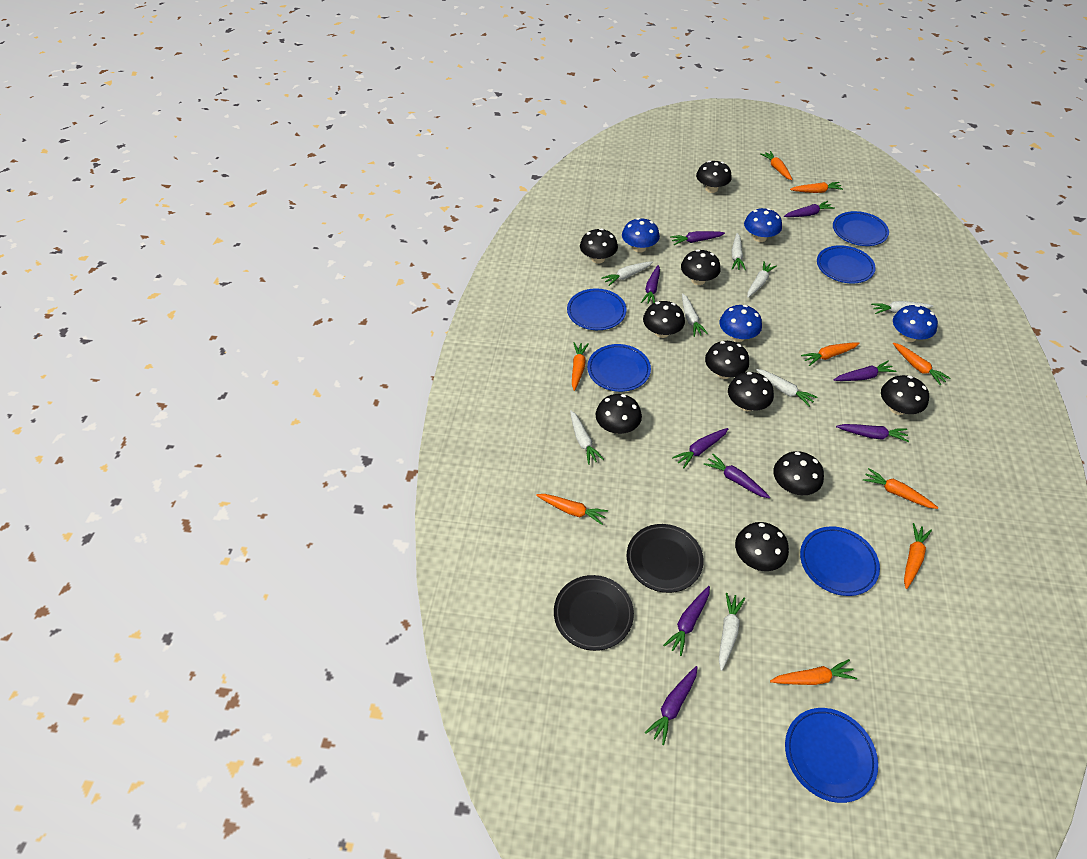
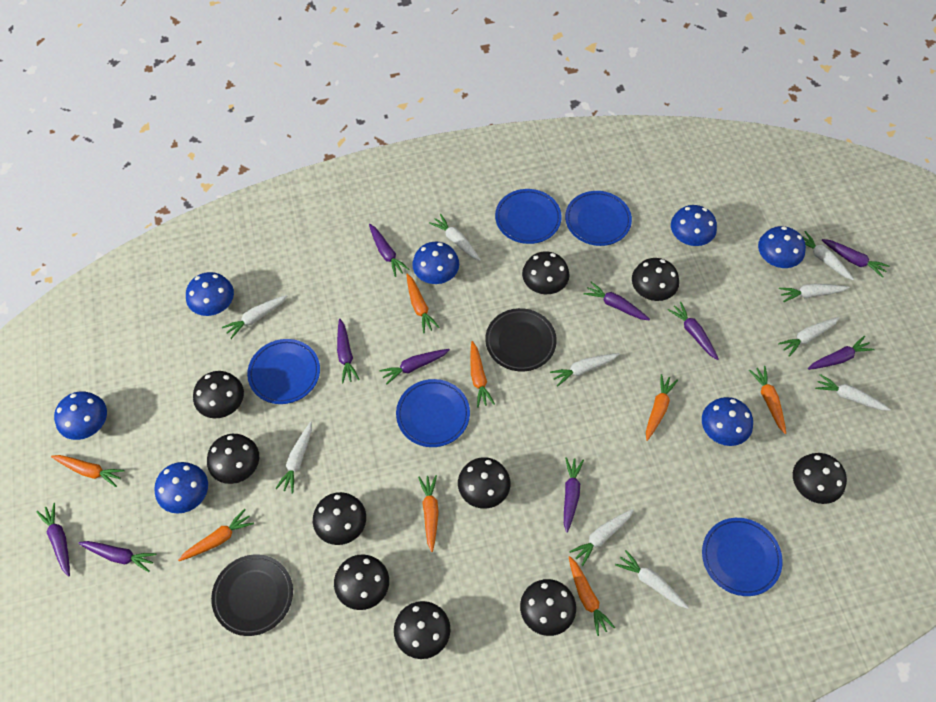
blue mushroom: 4 -> 7
blue plate: 6 -> 5
orange carrot: 9 -> 8
purple carrot: 9 -> 10
white carrot: 8 -> 10

